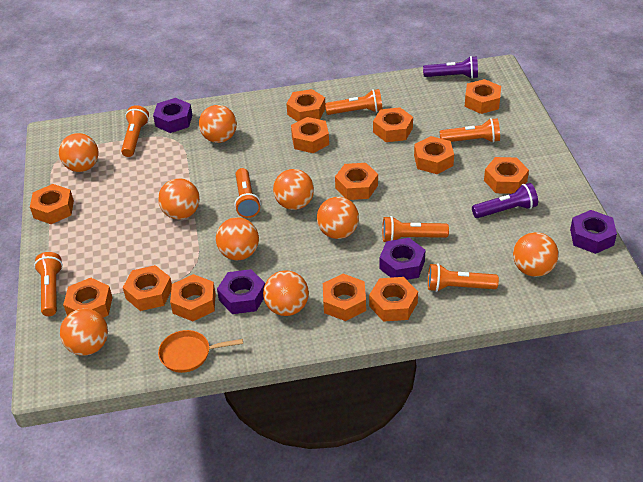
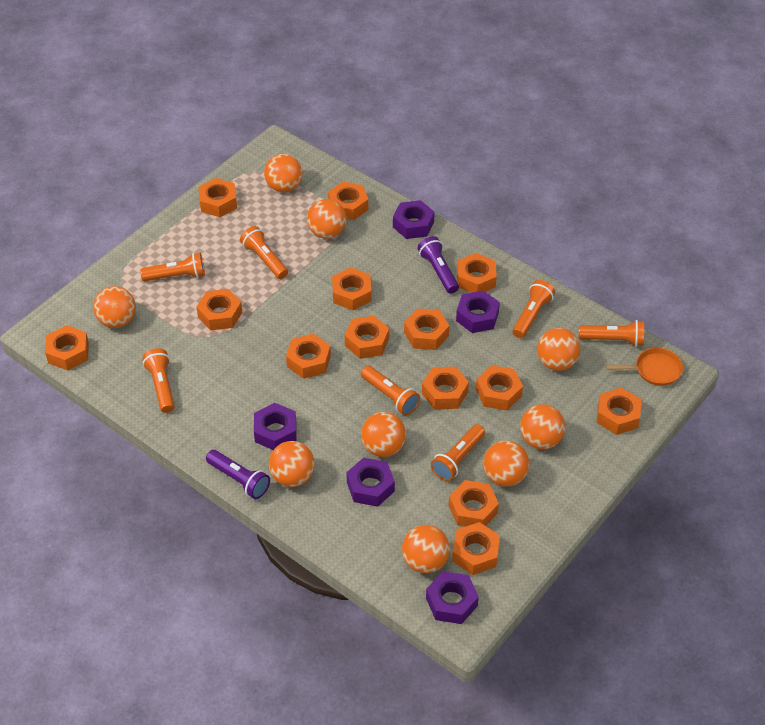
orange nut: 13 -> 14
purple nut: 4 -> 5

